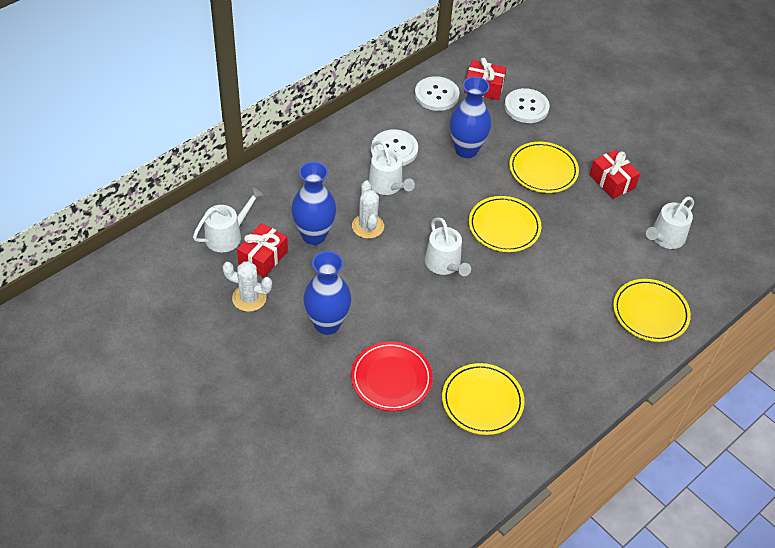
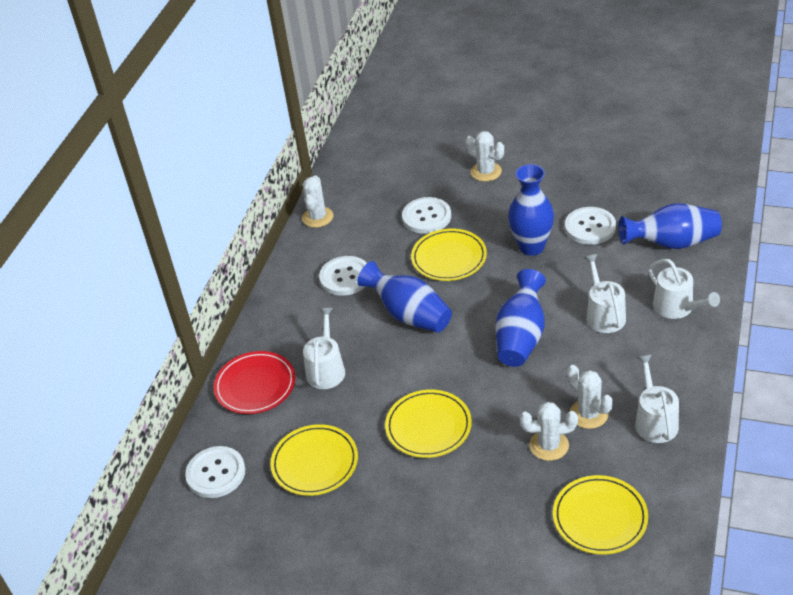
blue vase: 3 -> 4
red gift: 3 -> 0
white button: 3 -> 4
white cactus: 2 -> 4

